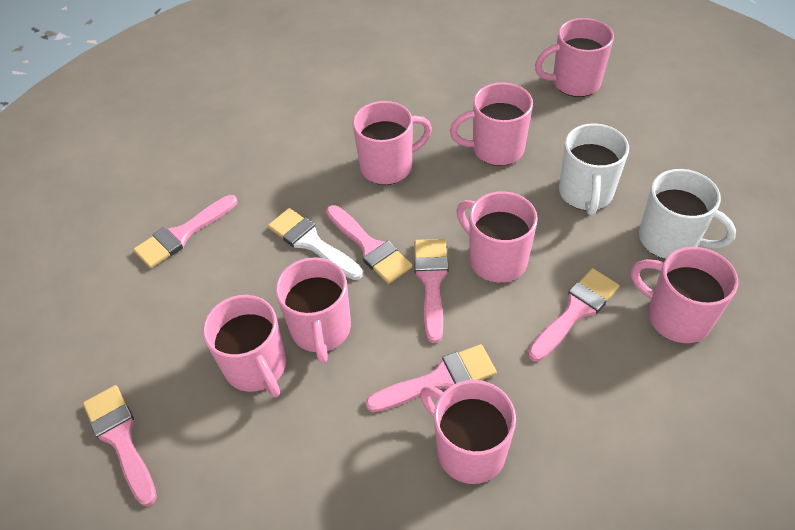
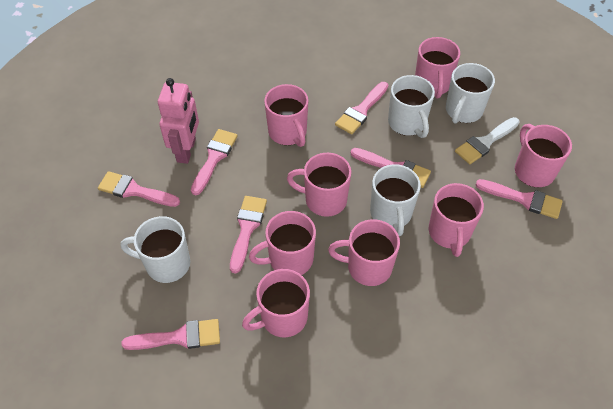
pink brush: 6 -> 7
pink robot: 0 -> 1
white mug: 2 -> 4

